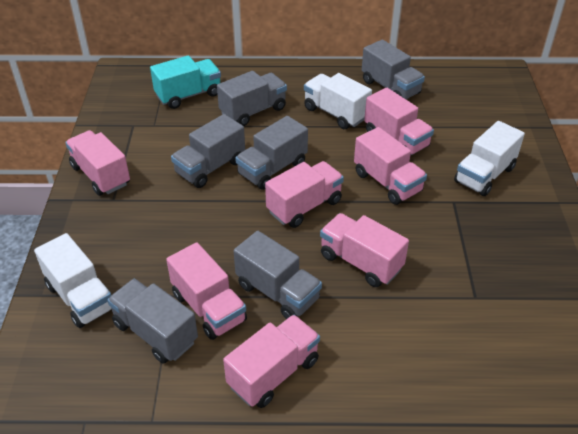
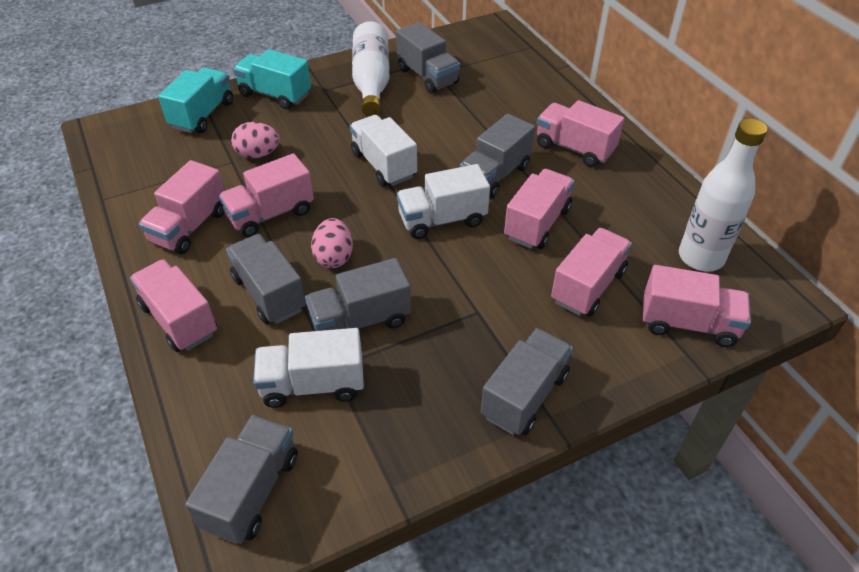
pink egg: 0 -> 2
turquoise truck: 1 -> 2
white bottle: 0 -> 2

